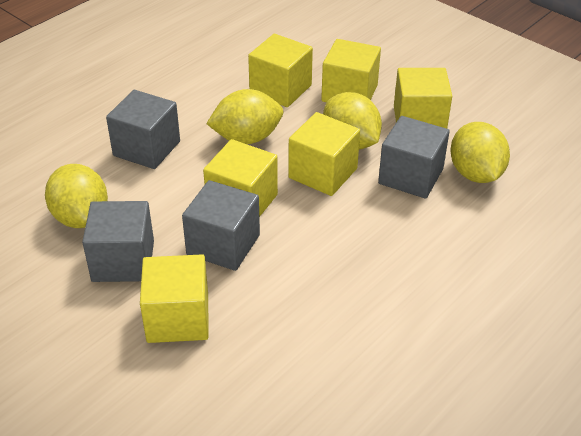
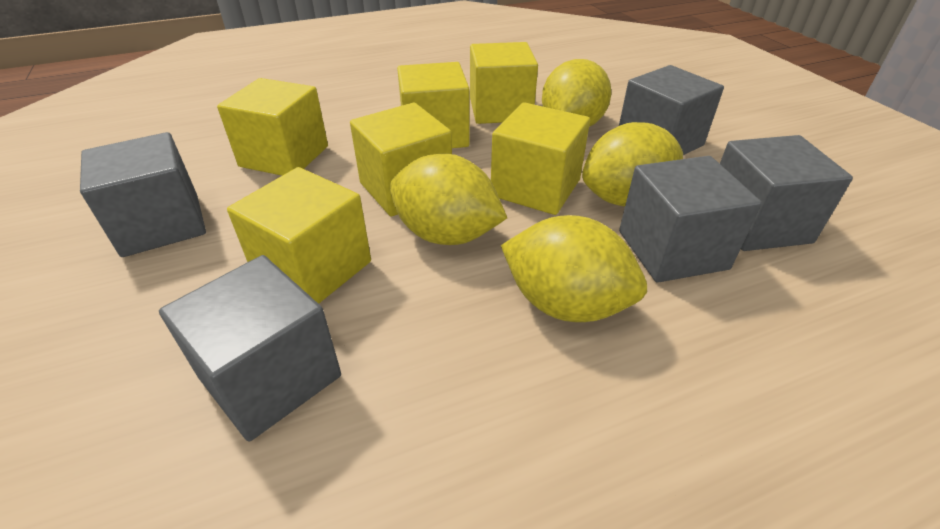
grey cube: 4 -> 5

